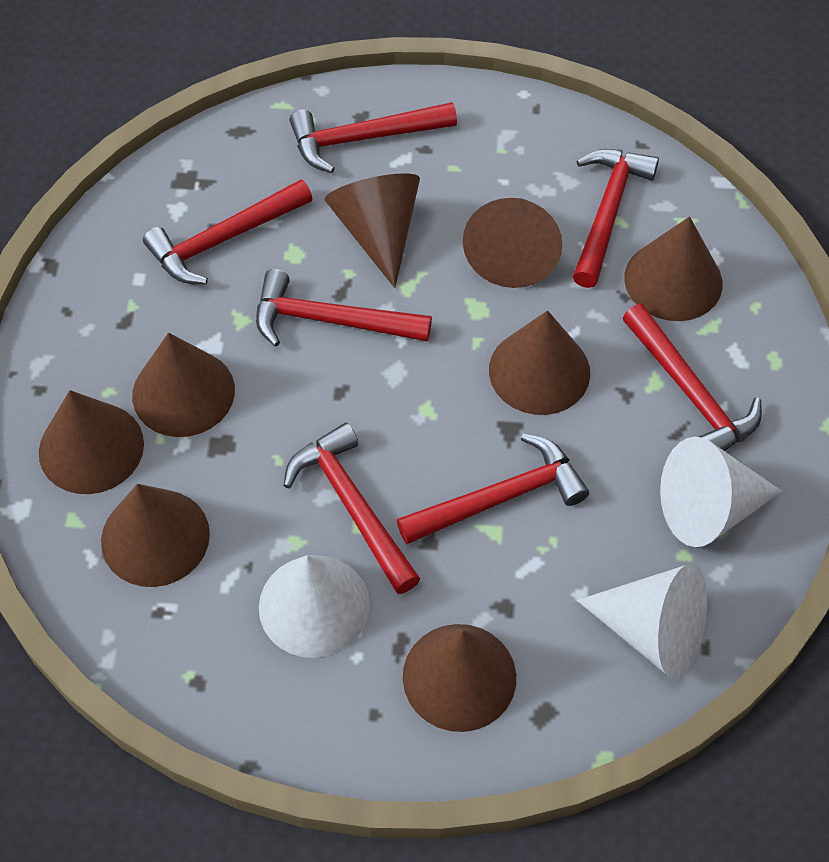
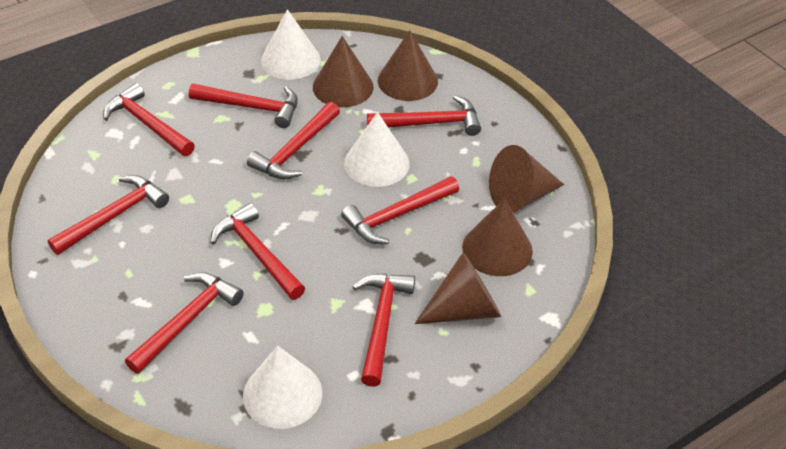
brown cone: 8 -> 5
red hammer: 7 -> 9

